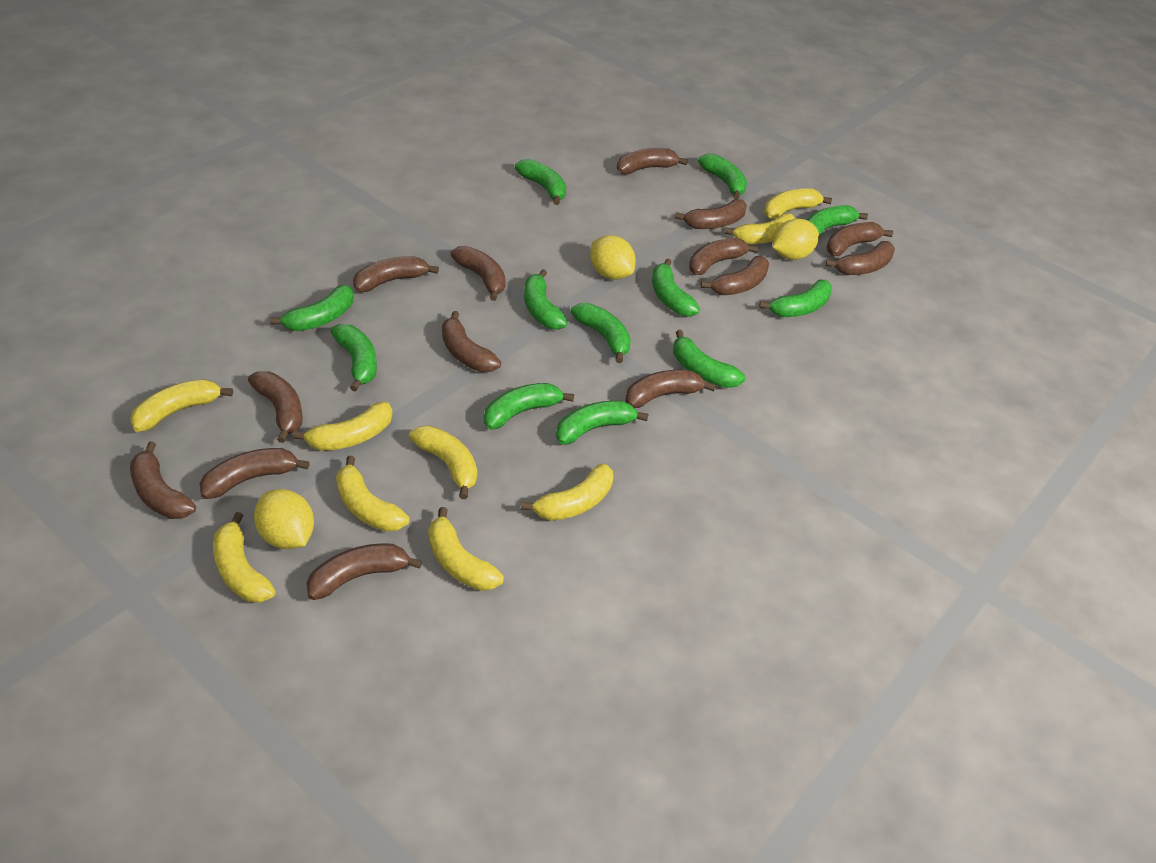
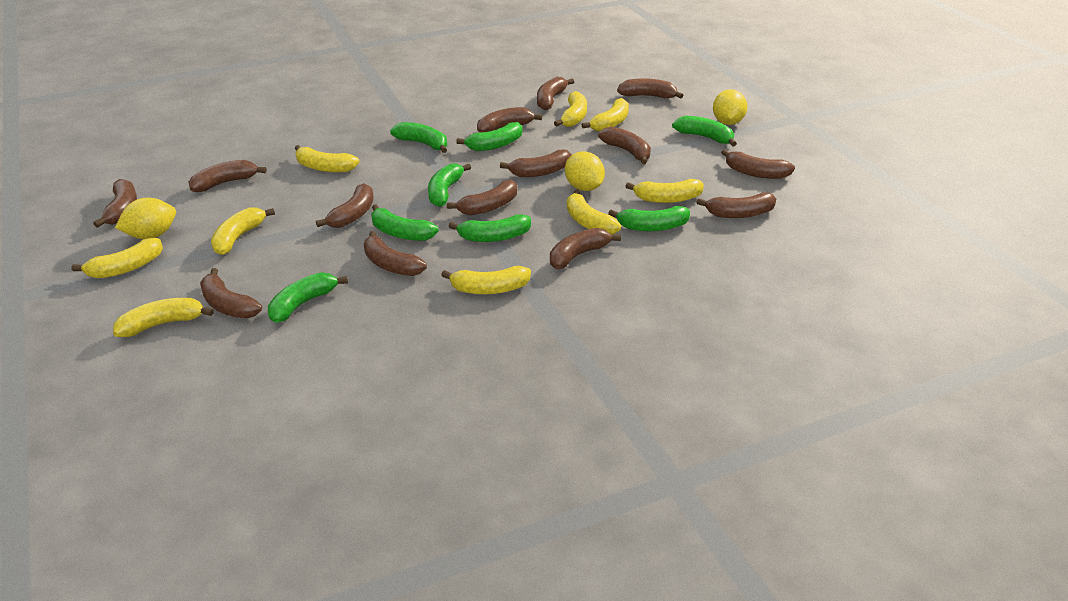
green banana: 12 -> 8

